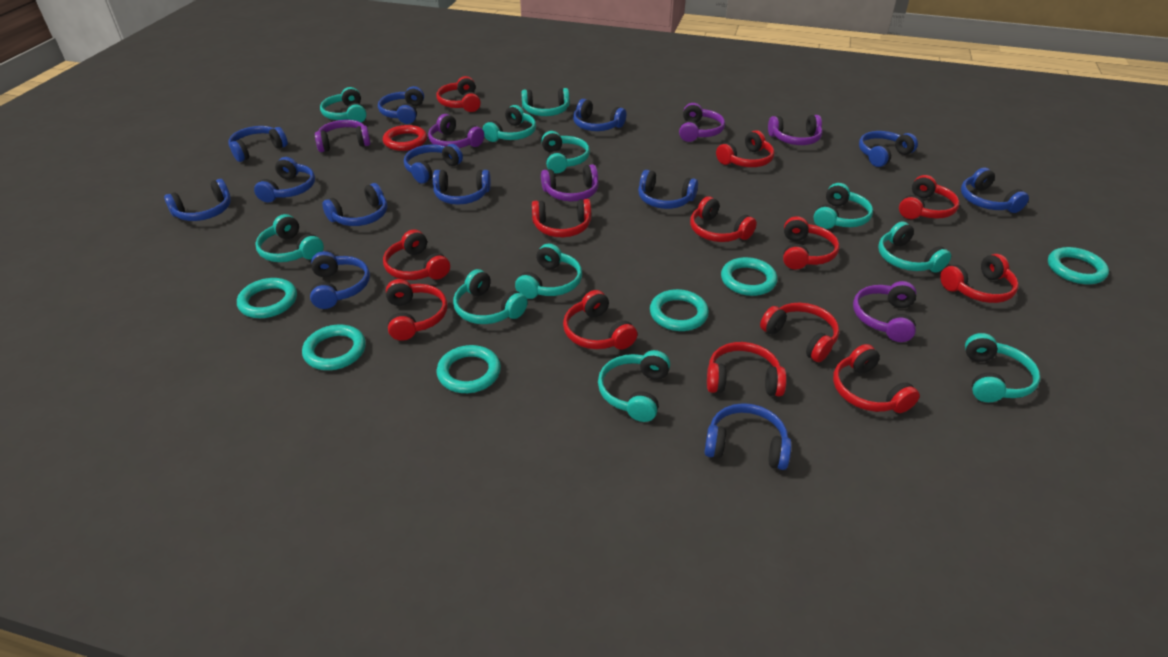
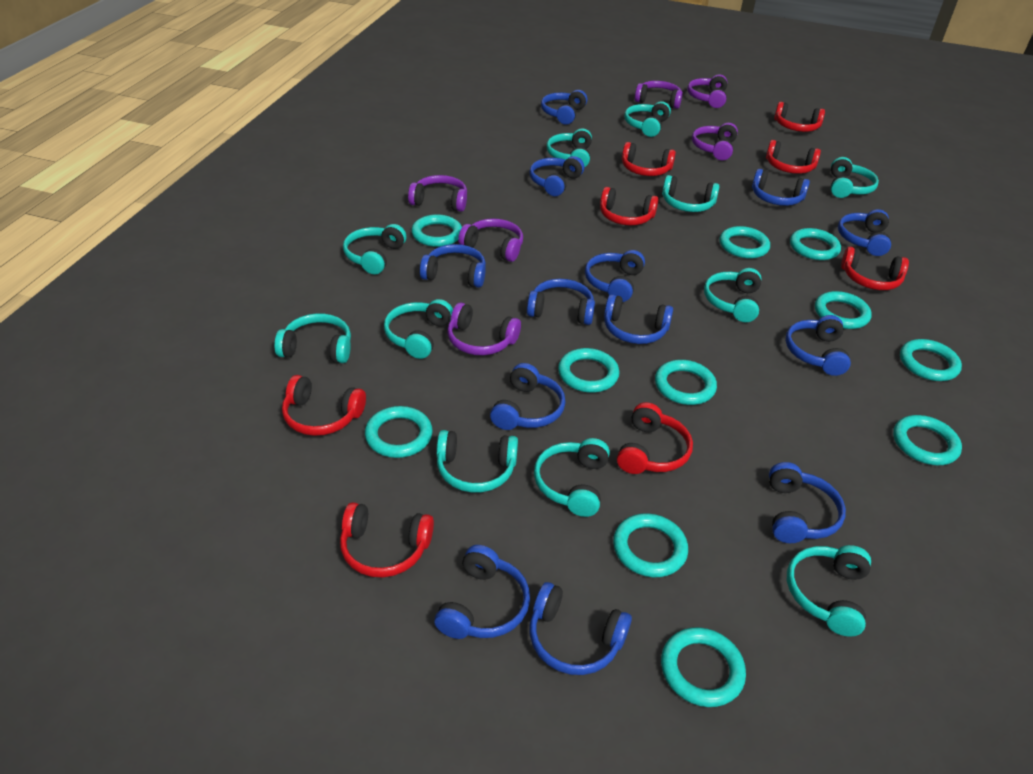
red headphones: 13 -> 8
red ring: 1 -> 0
turquoise ring: 6 -> 11

